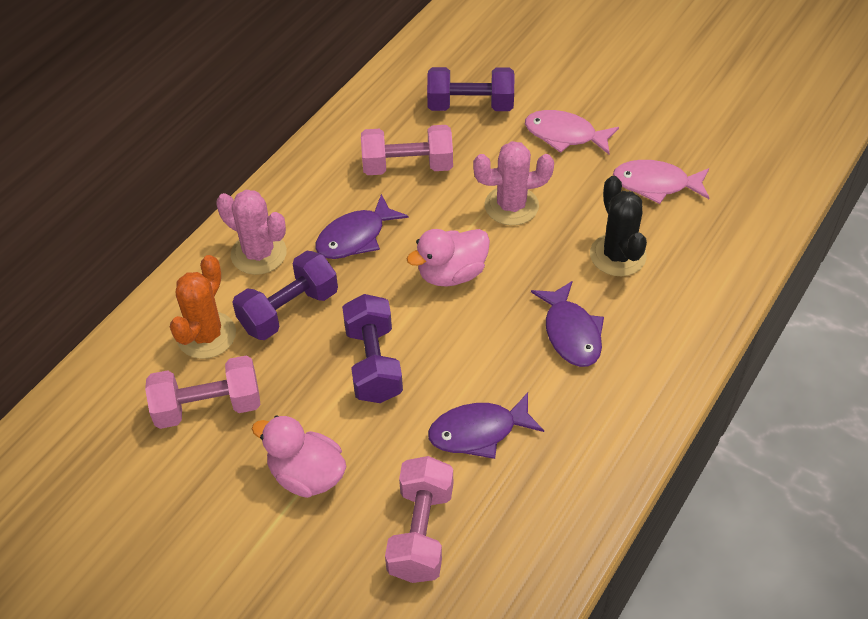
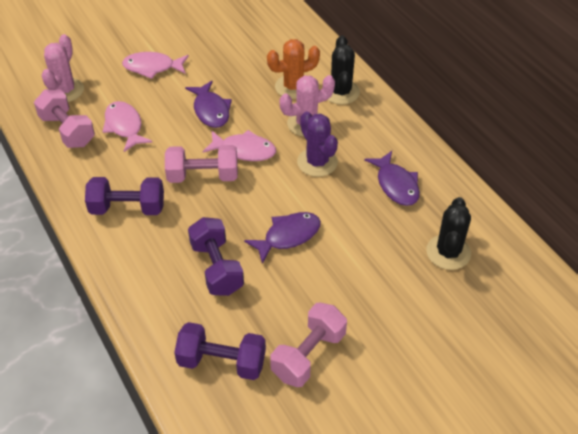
black cactus: 1 -> 2
pink duck: 2 -> 0
pink fish: 2 -> 3
purple cactus: 0 -> 1

